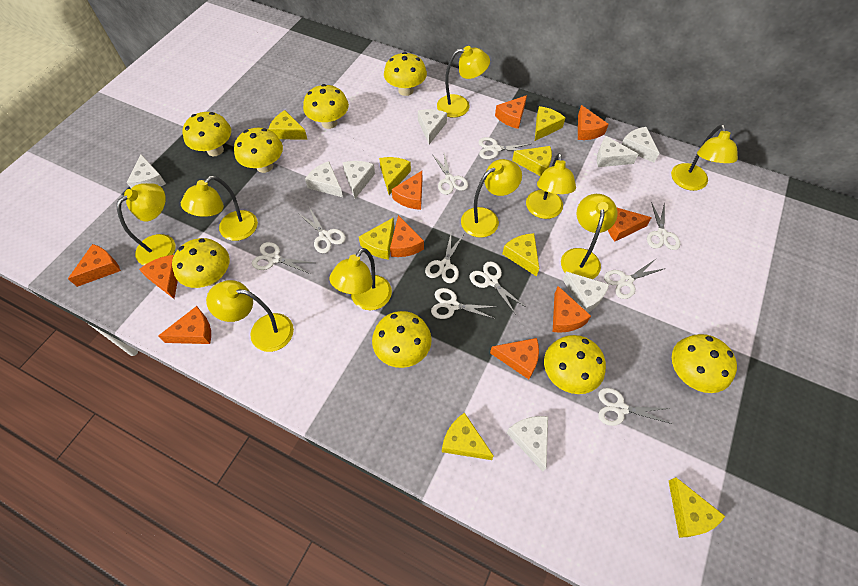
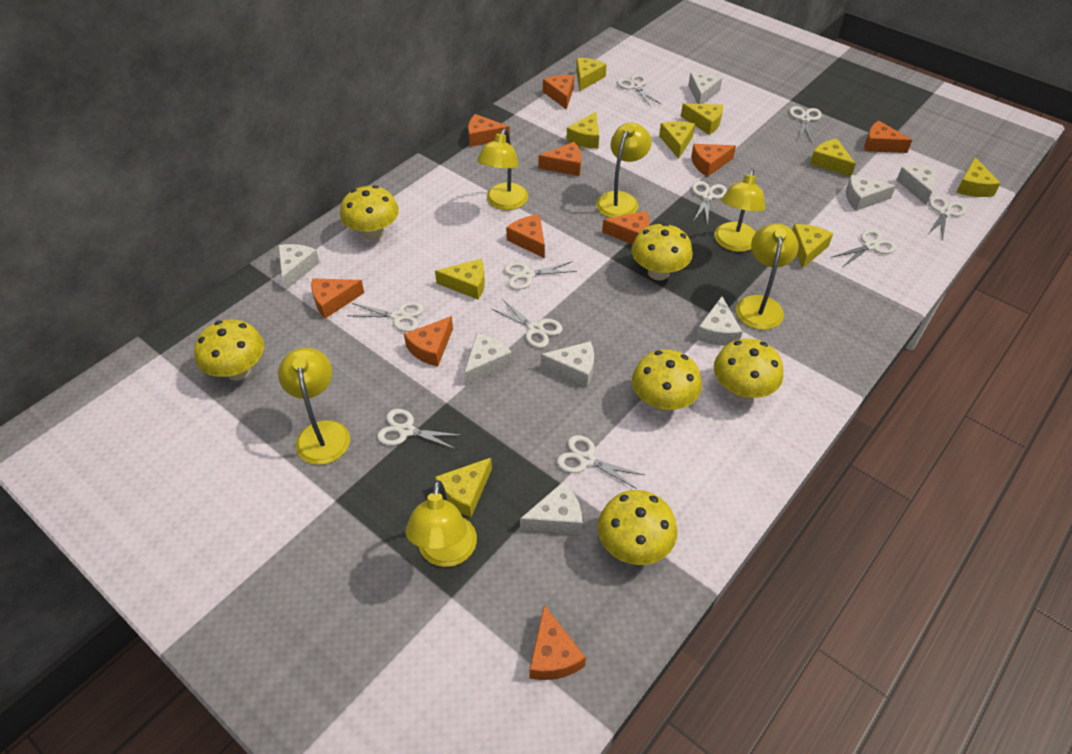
yellow cheese: 8 -> 9
yellow lamp: 9 -> 6
yellow mushroom: 8 -> 6

